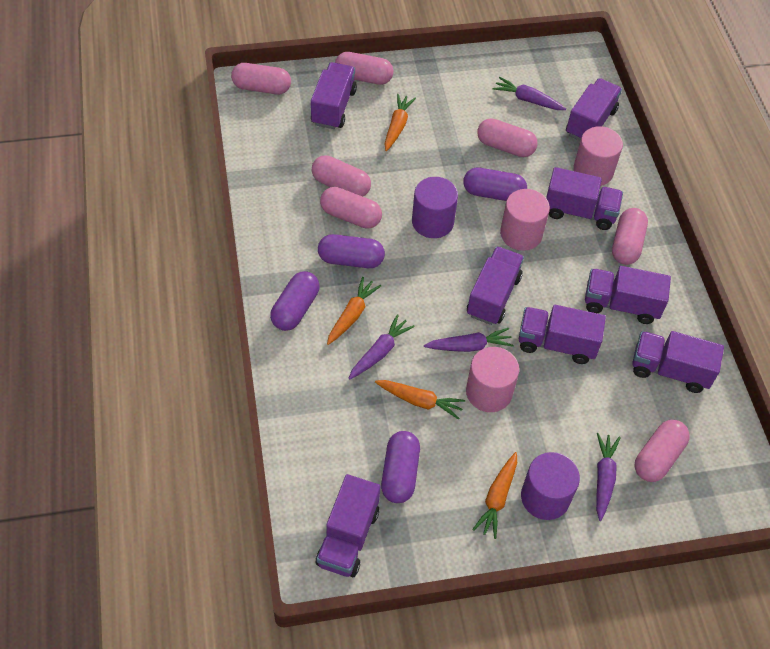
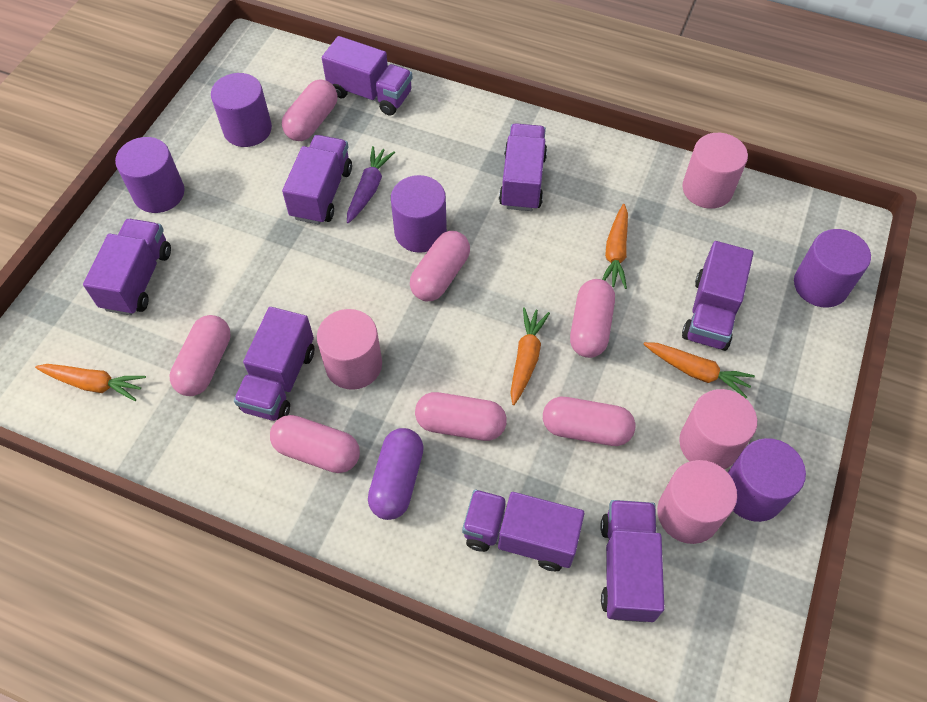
pink cylinder: 3 -> 4
purple capsule: 4 -> 1
purple carrot: 4 -> 1
purple cylinder: 2 -> 5

